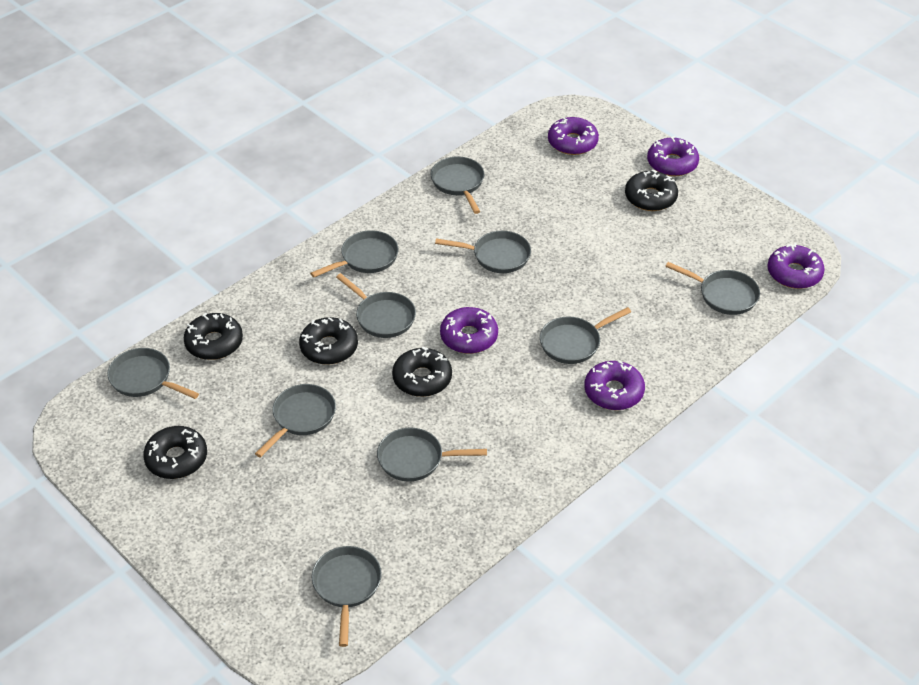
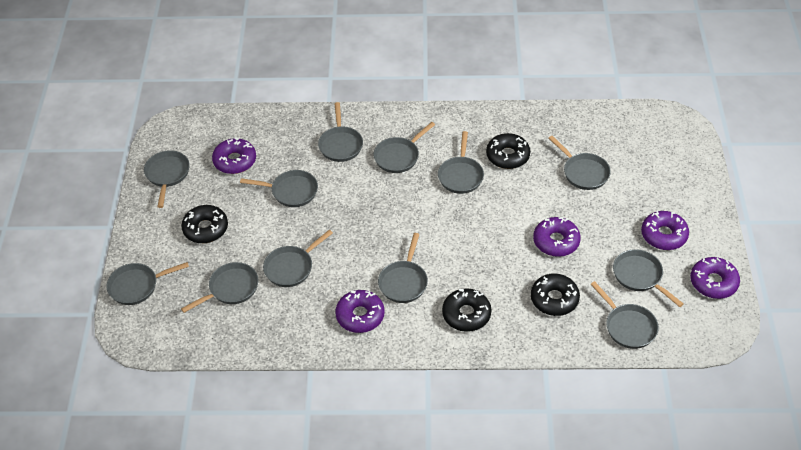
black donut: 5 -> 4
grey pan: 10 -> 12

